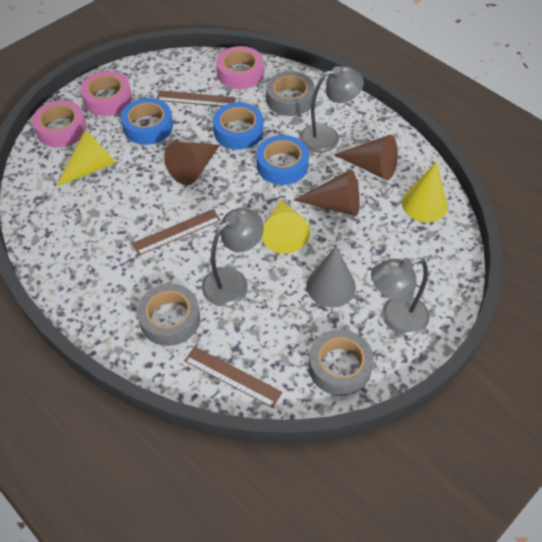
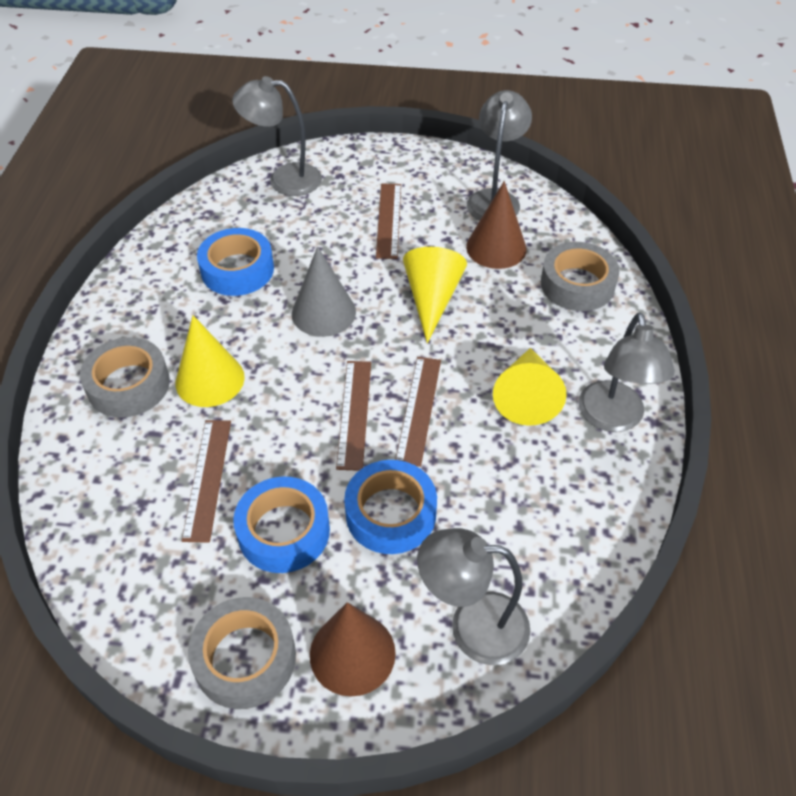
brown cone: 3 -> 2
brown ruler: 3 -> 4
grey lamp: 3 -> 4
pink tape: 3 -> 0

